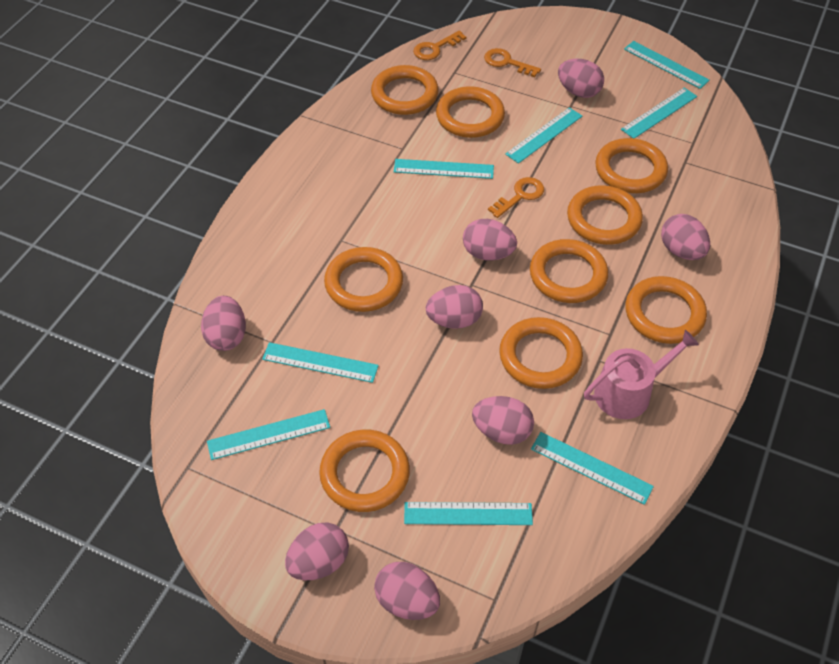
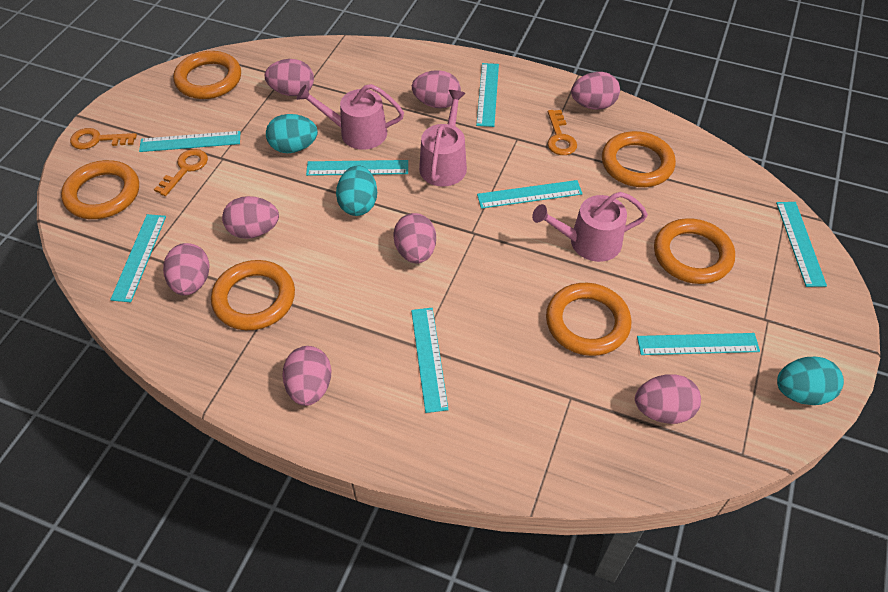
orange ring: 9 -> 6
pink watering can: 1 -> 3
turquoise egg: 0 -> 3

